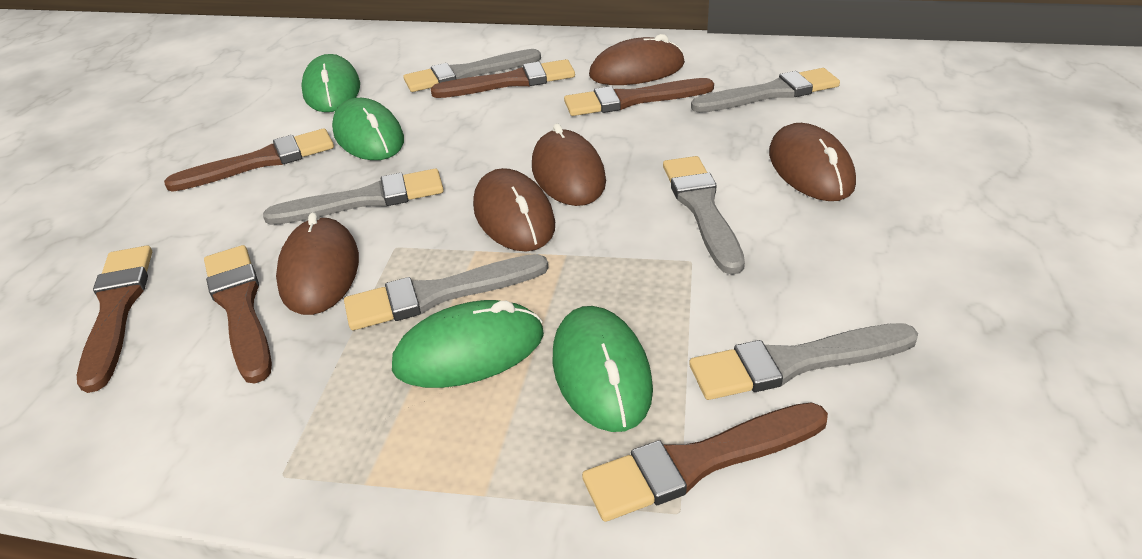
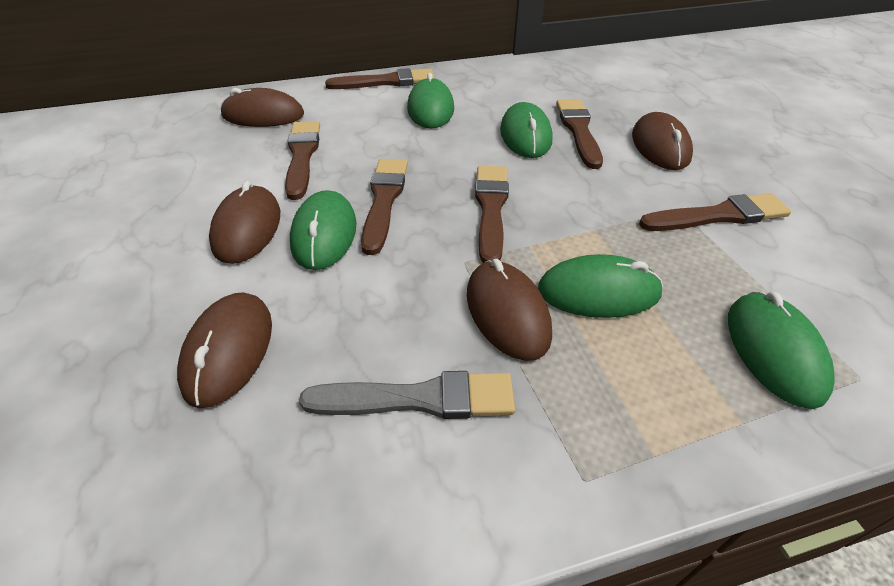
green mouse: 4 -> 5
grey brush: 6 -> 1

